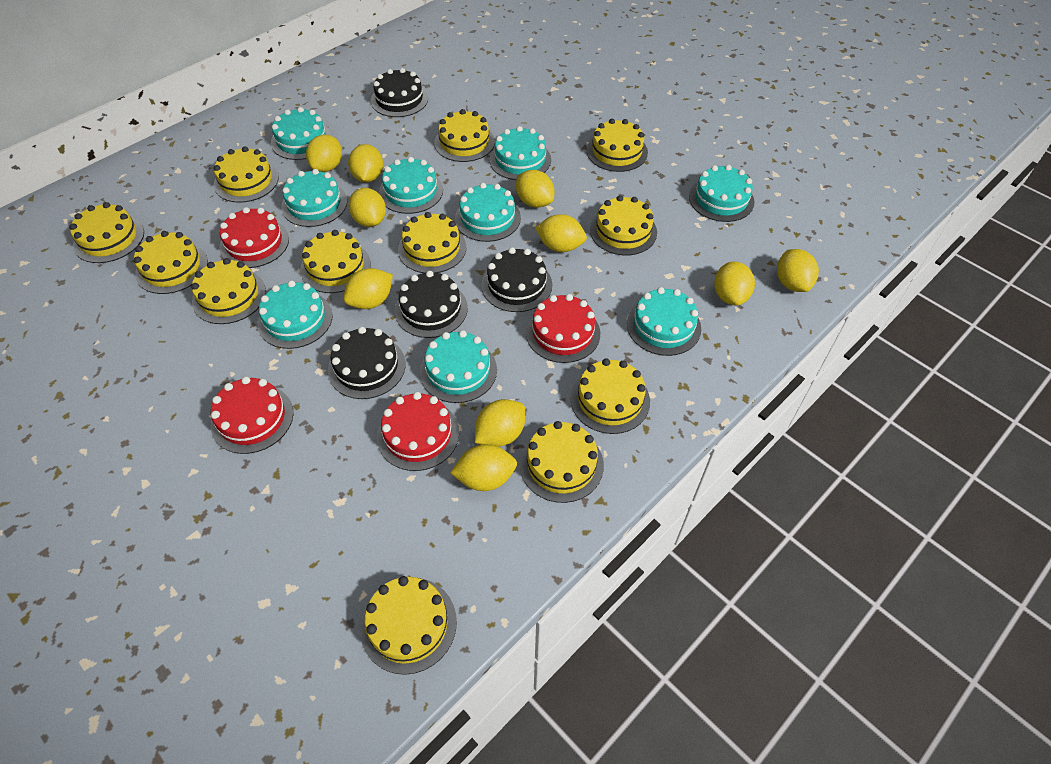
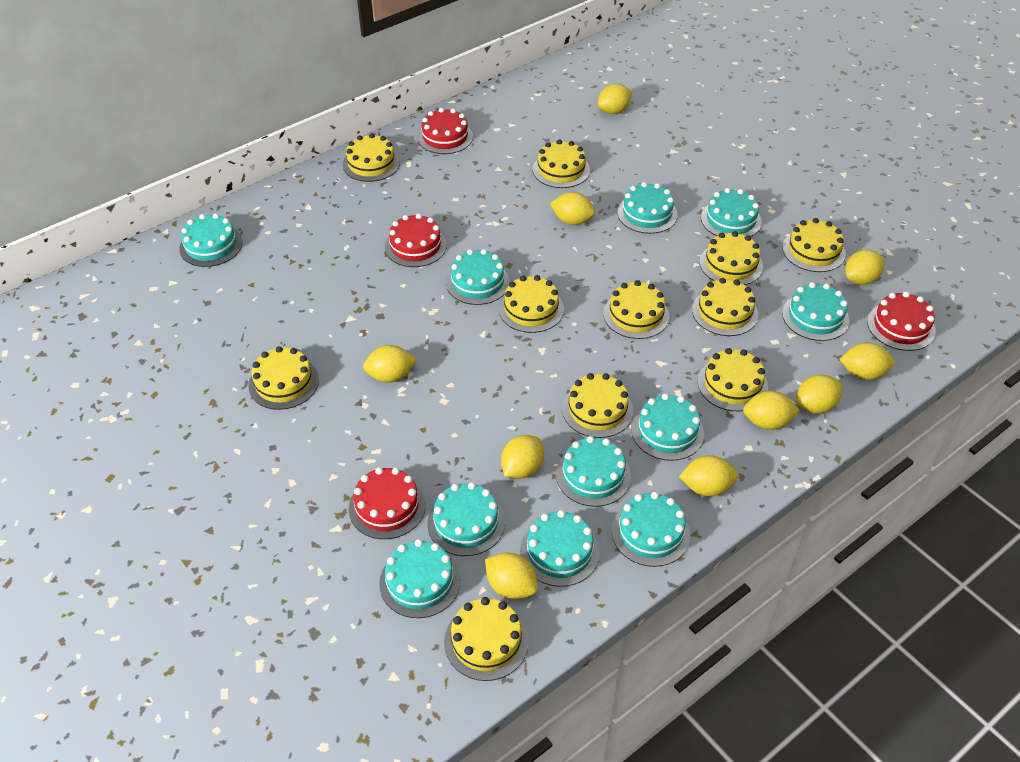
black cake: 4 -> 0
turquoise cake: 9 -> 11
yellow cake: 12 -> 11

